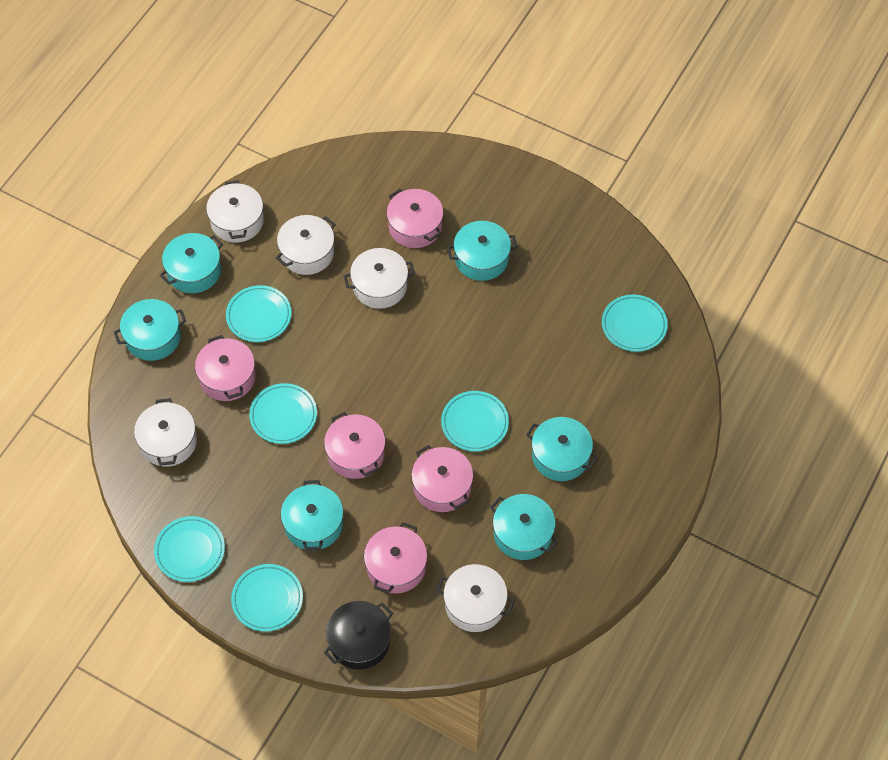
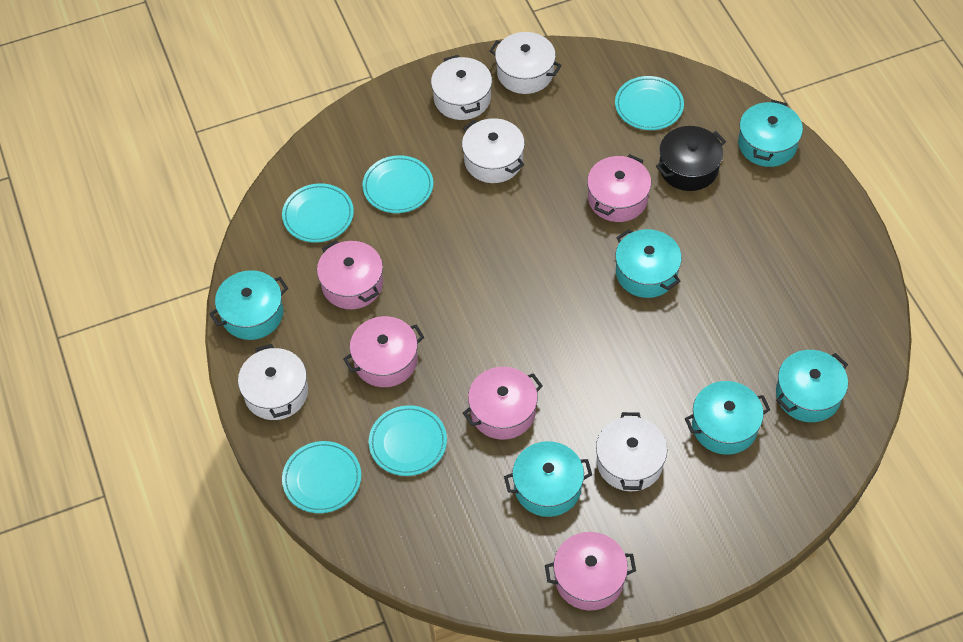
turquoise plate: 6 -> 5

